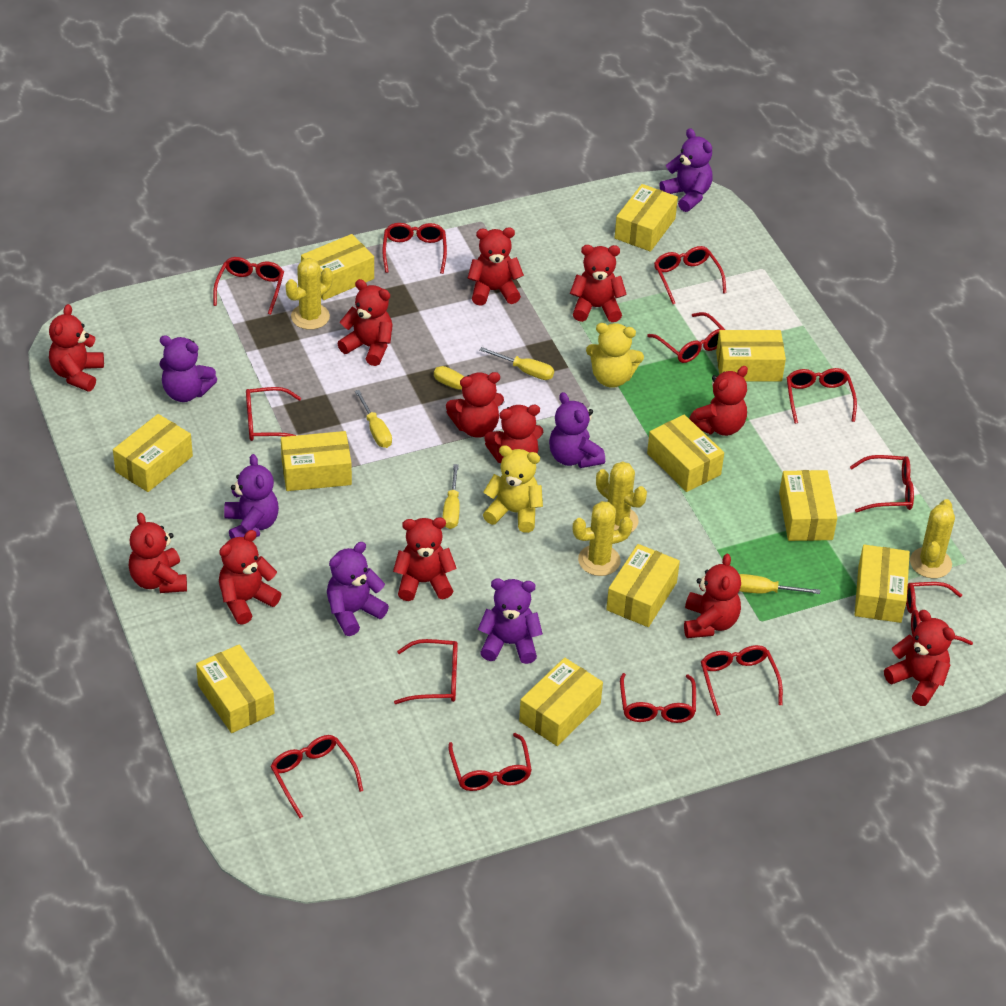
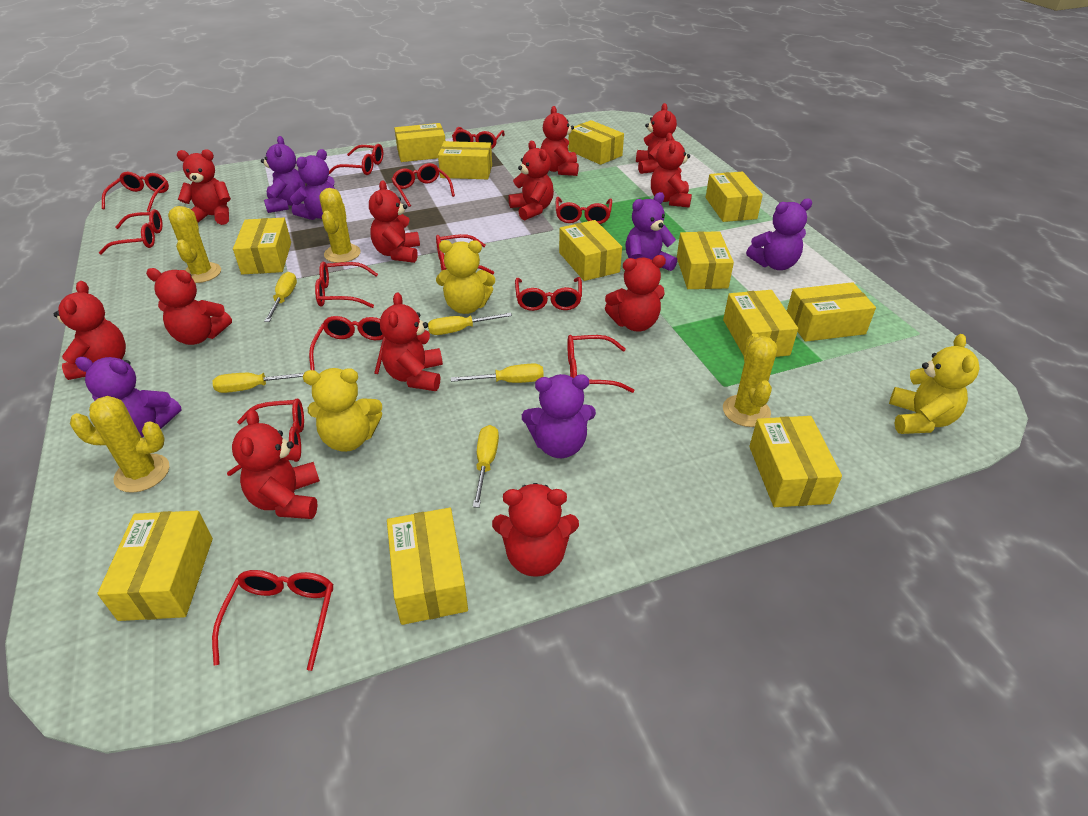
yellow box: 11 -> 12
yellow teddy bear: 2 -> 3

